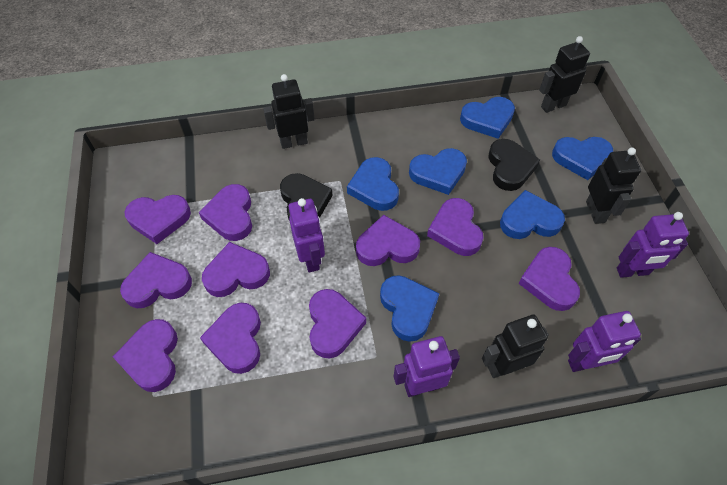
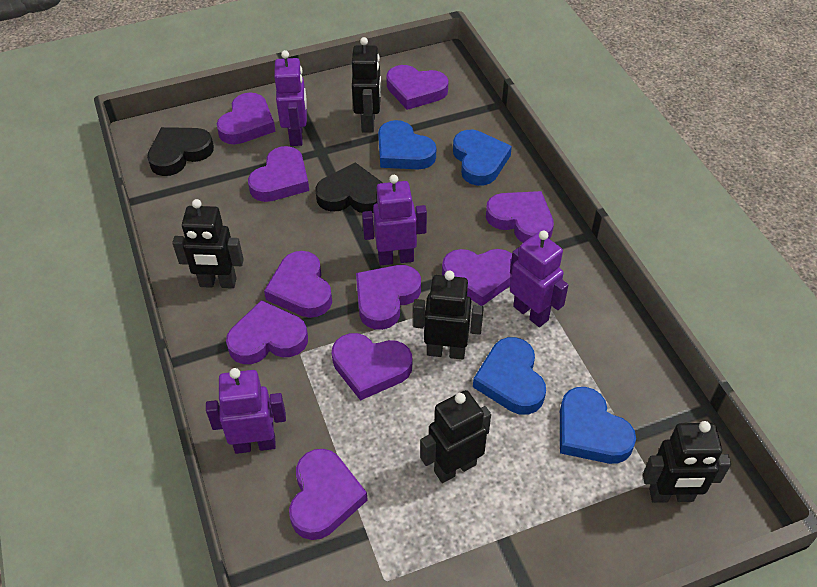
black robot: 4 -> 5
blue heart: 6 -> 4

